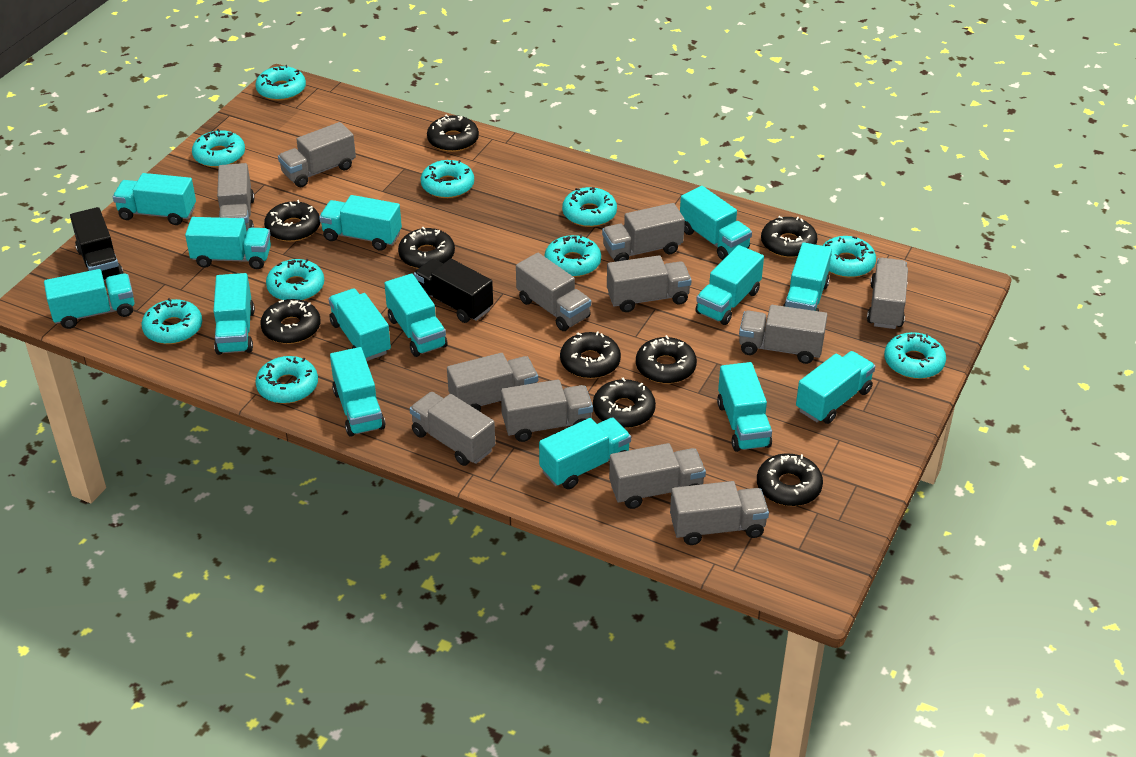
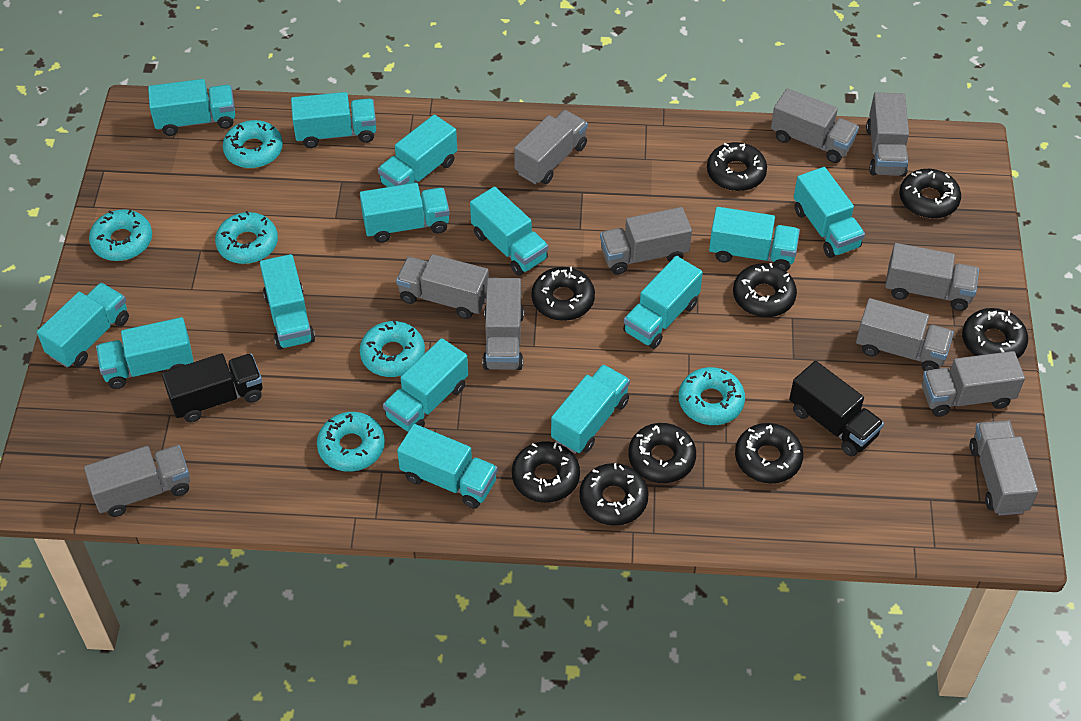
grey truck: 12 -> 11
turquoise donut: 10 -> 6

